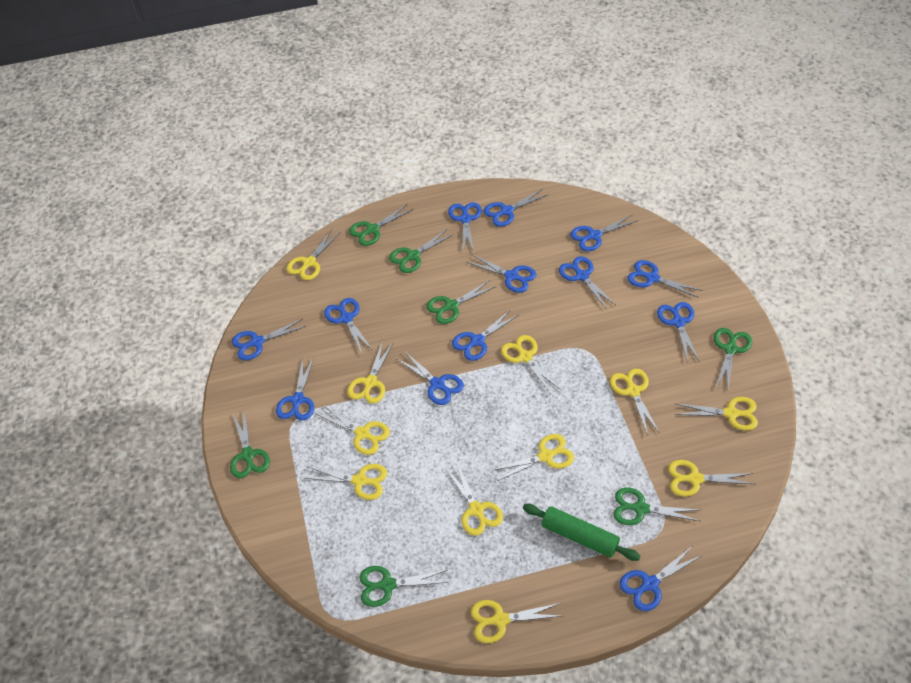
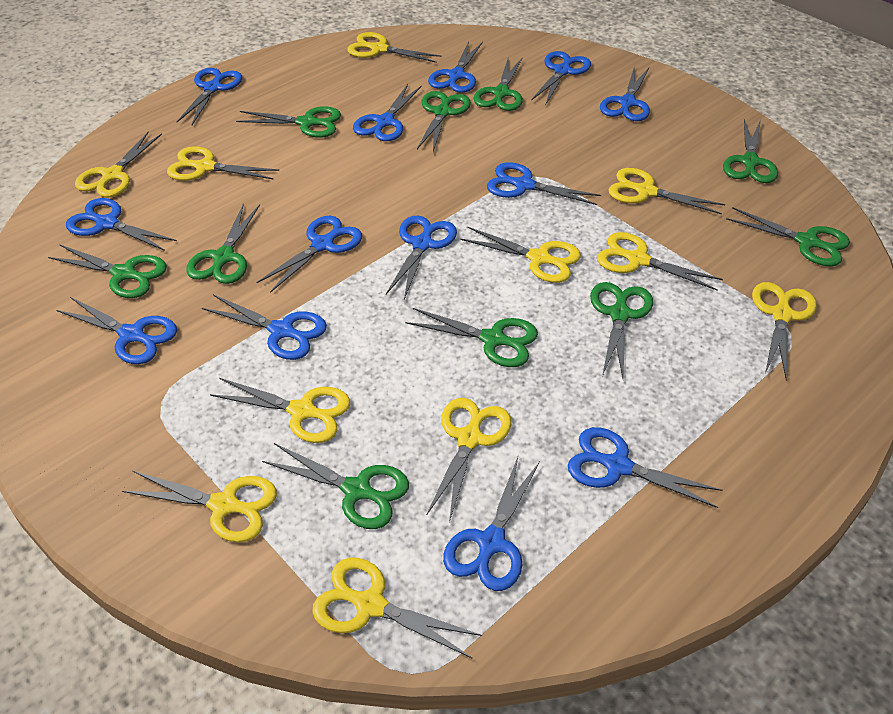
green rolling pin: 1 -> 0
green scissors: 7 -> 10

